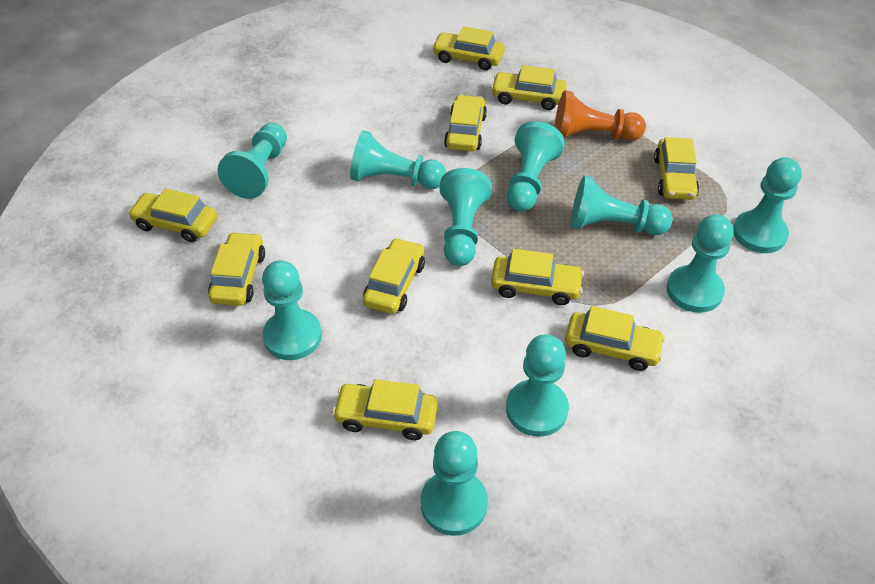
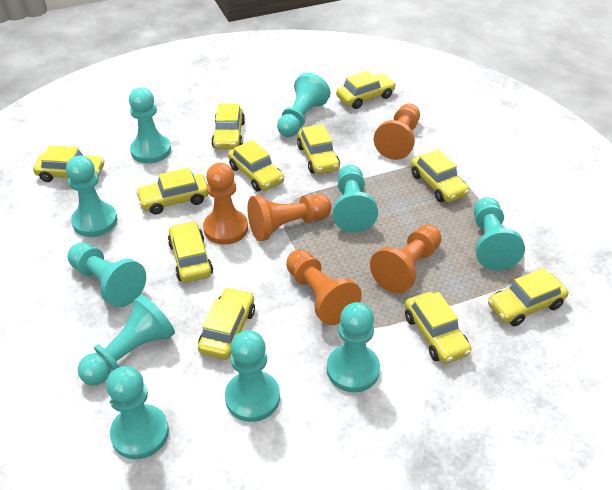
orange pawn: 1 -> 5
yellow car: 10 -> 11

